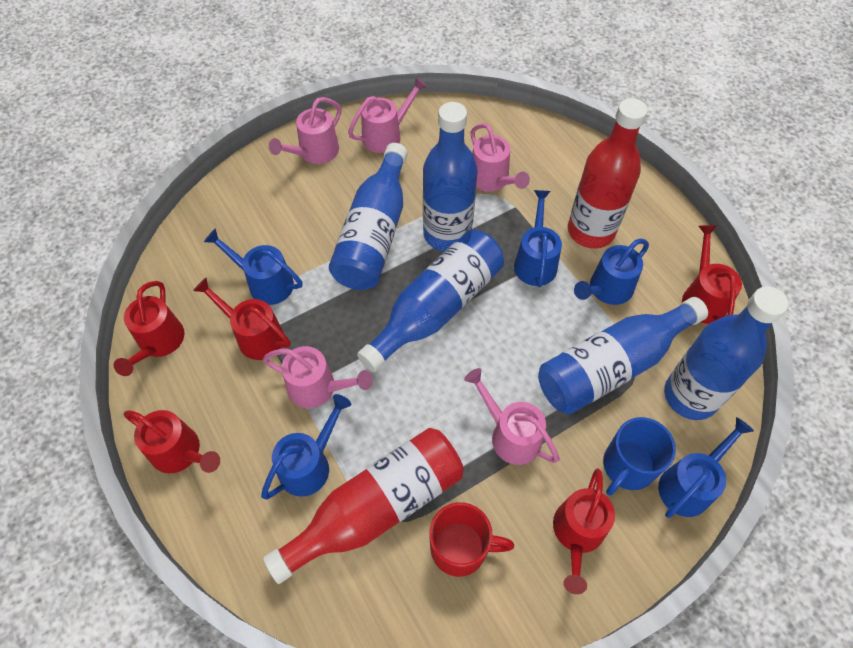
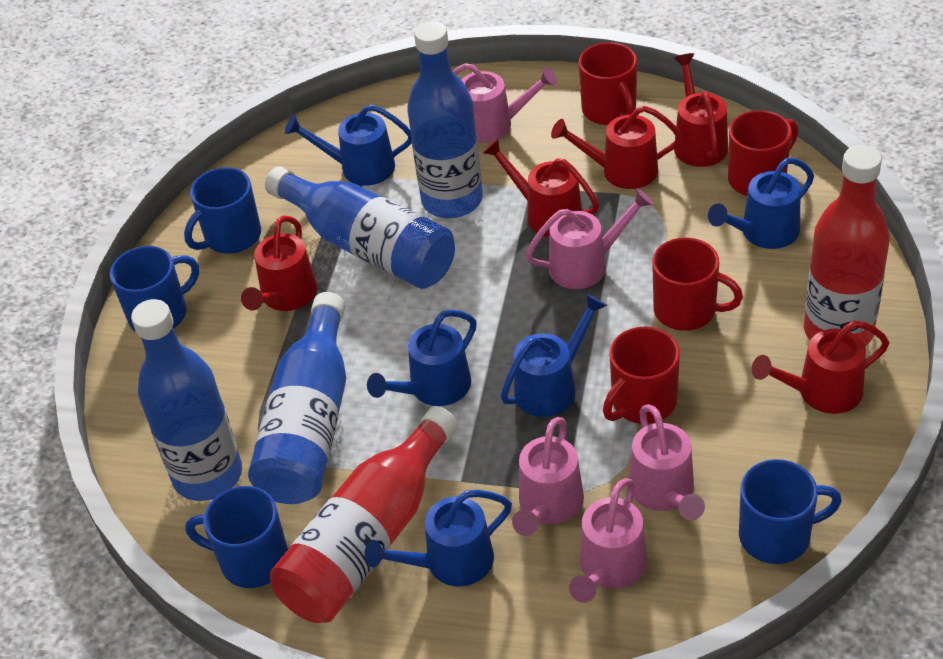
blue bottle: 5 -> 4
blue mug: 1 -> 4
red mug: 1 -> 4

